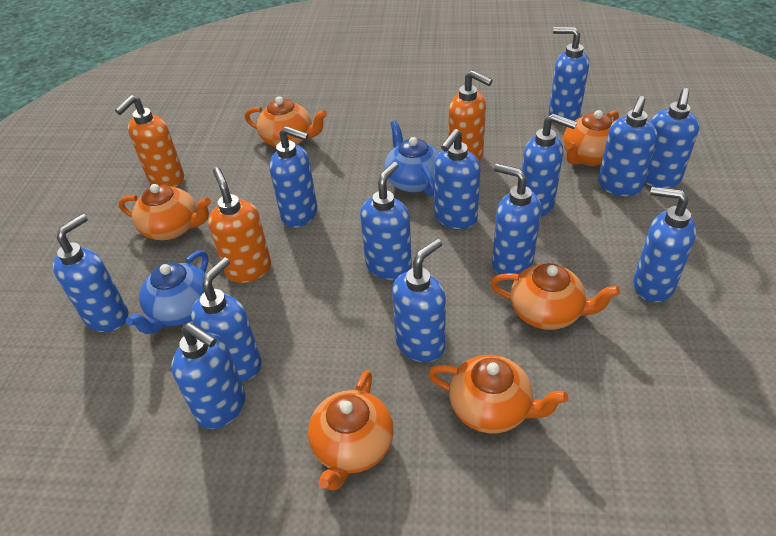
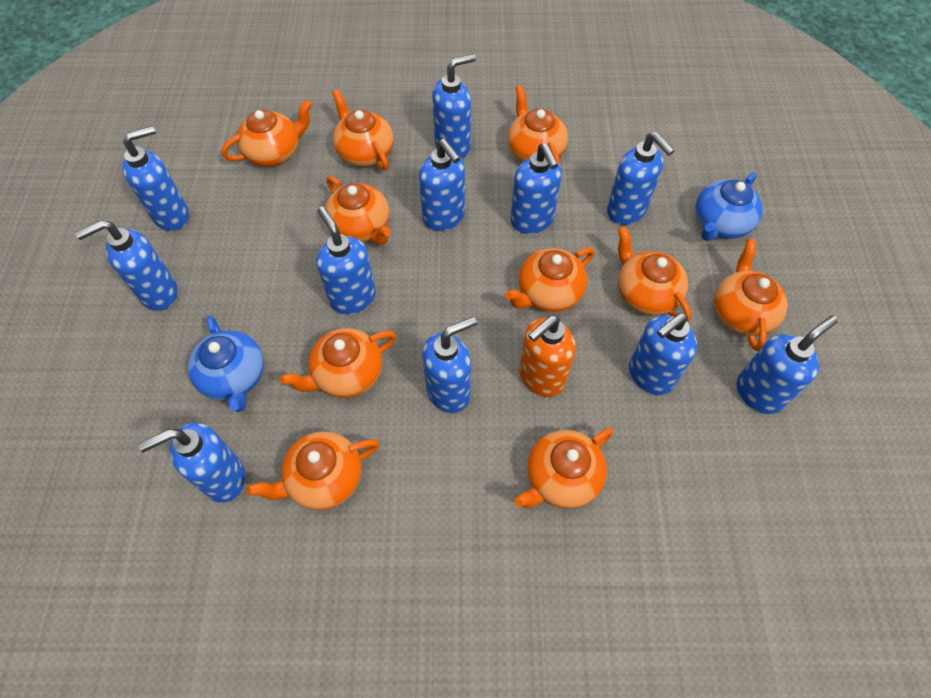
blue soap dispenser: 13 -> 11
orange soap dispenser: 3 -> 1
orange teapot: 6 -> 10

